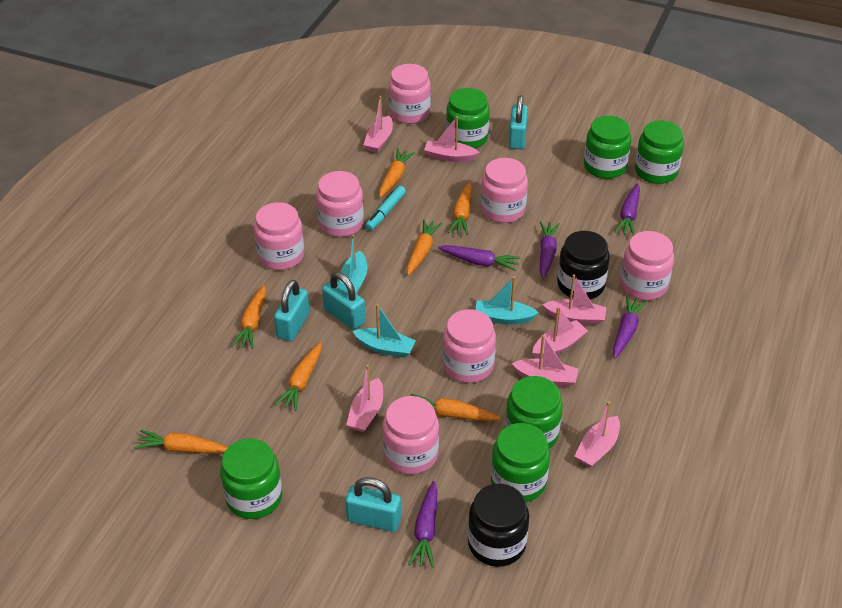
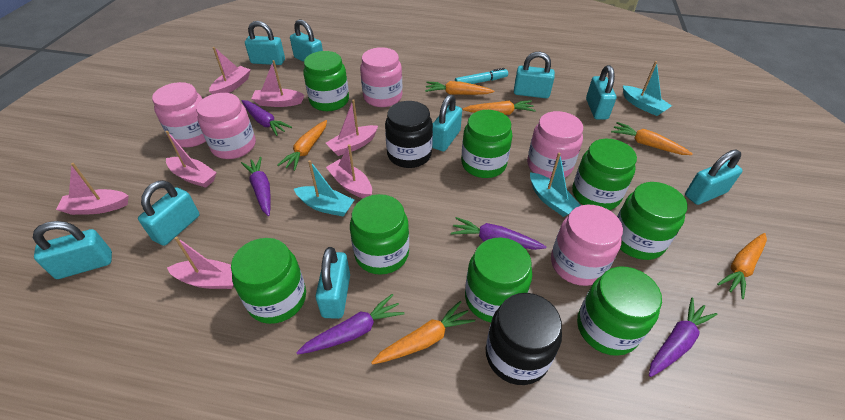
green jar: 6 -> 8
orange carrot: 7 -> 6
pink jar: 7 -> 5
turquoise padlock: 4 -> 9

